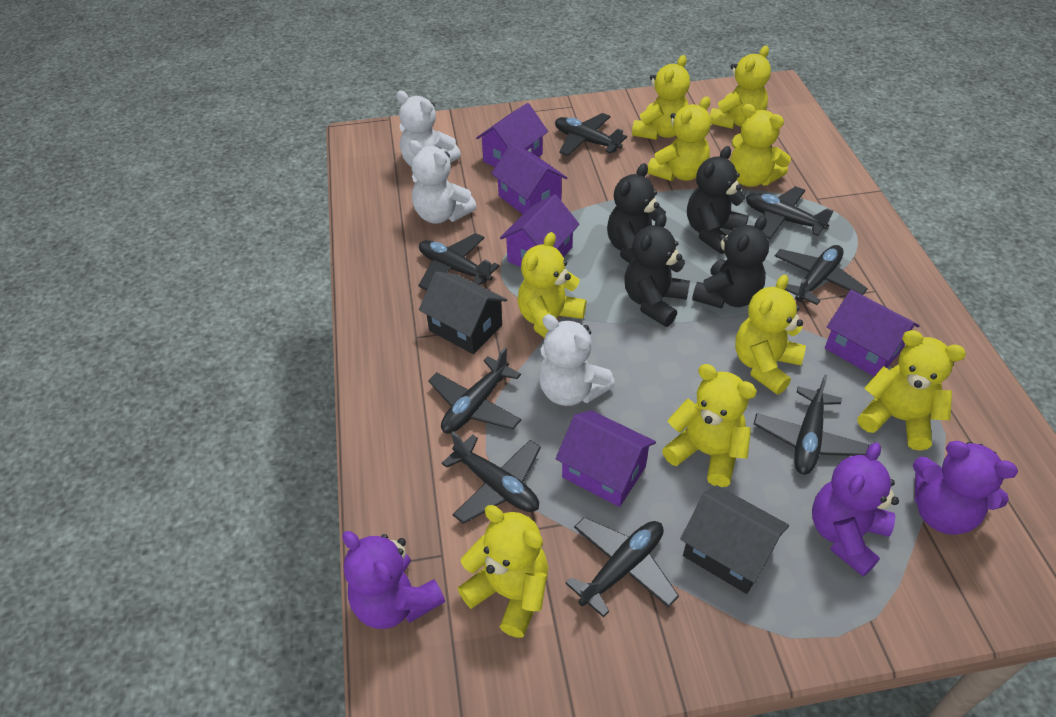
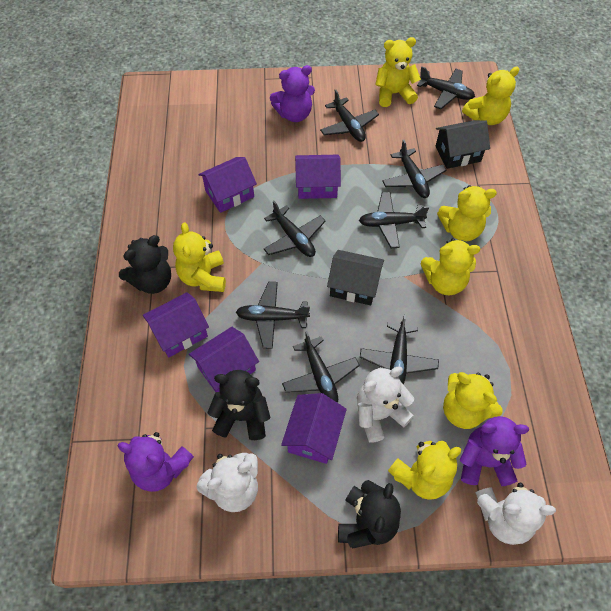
black teddy bear: 4 -> 3
yellow teddy bear: 9 -> 7

